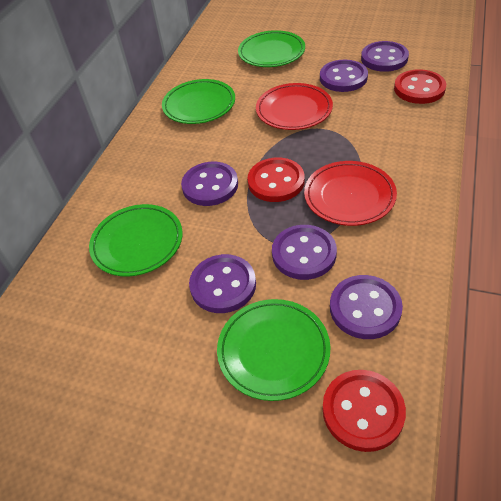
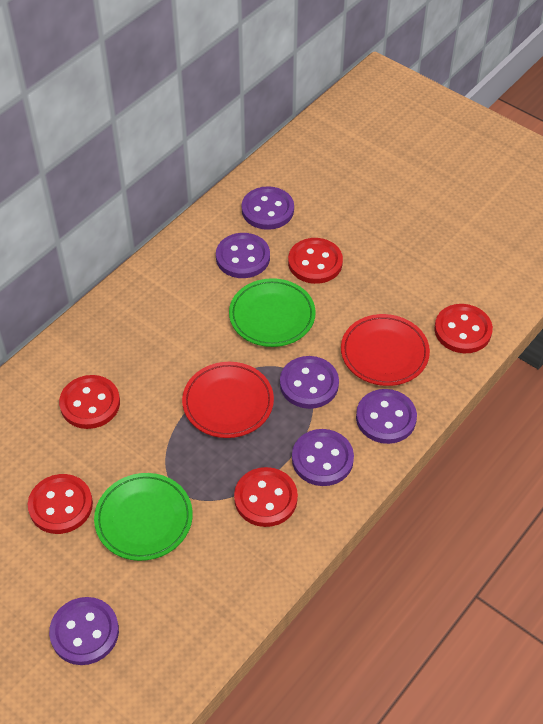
green plate: 4 -> 2
red button: 3 -> 5

